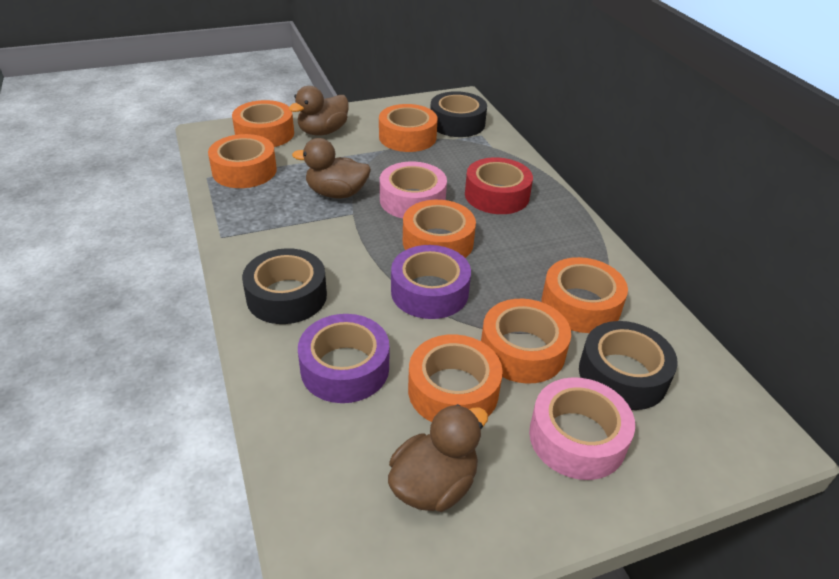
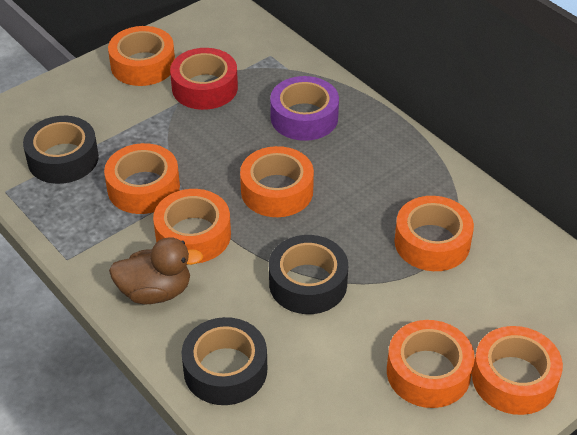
brown duck: 3 -> 1
pink tape: 2 -> 0
purple tape: 2 -> 1

